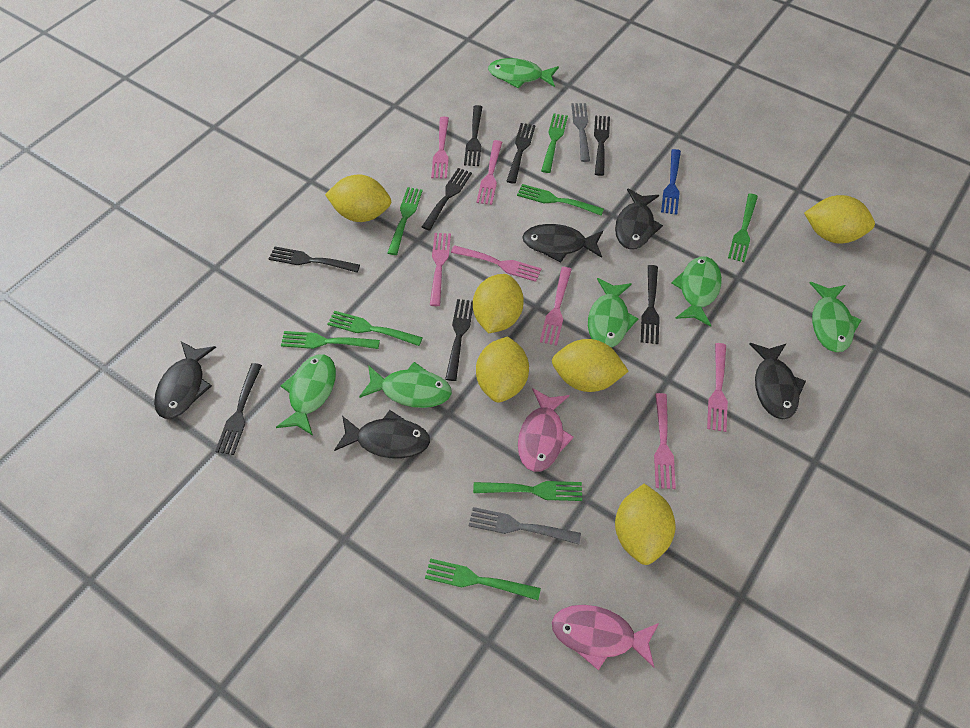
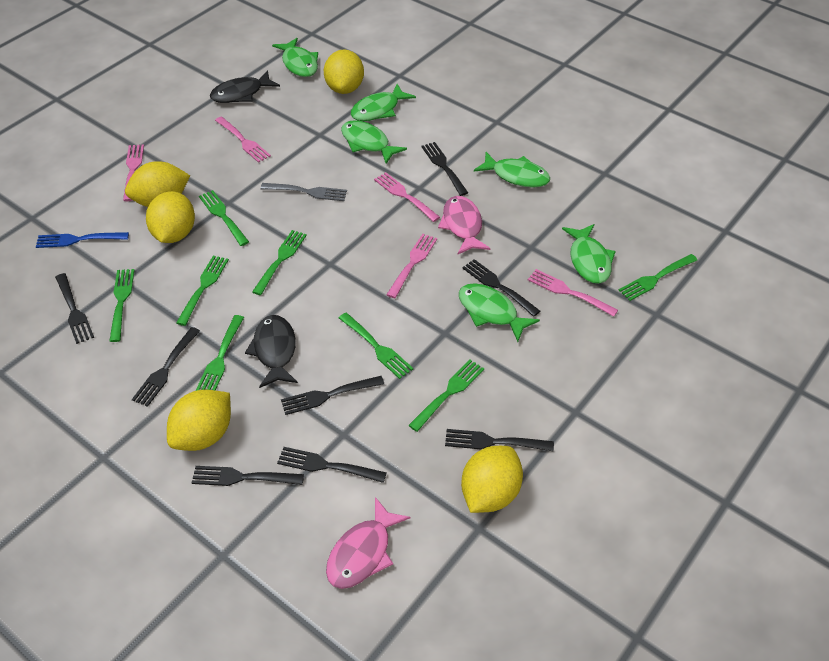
black fish: 5 -> 2
grey fork: 2 -> 1
pink fork: 7 -> 5
yellow lemon: 6 -> 5

